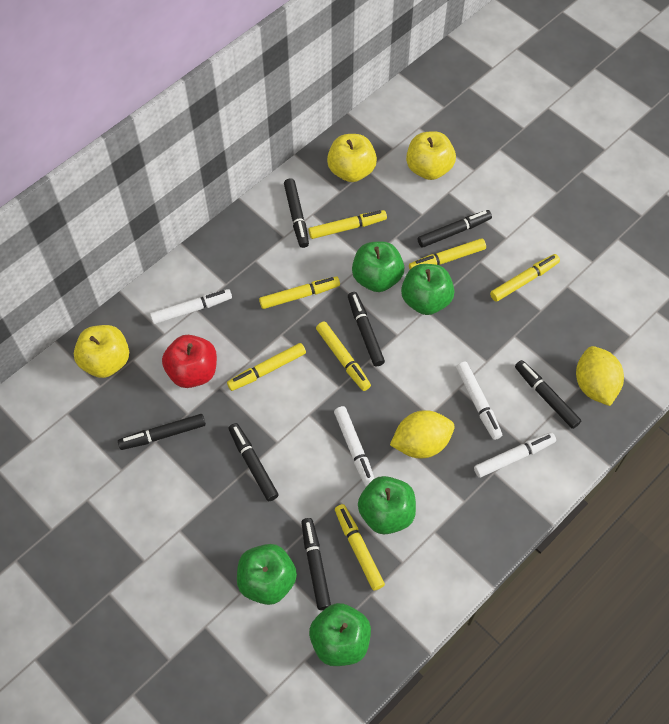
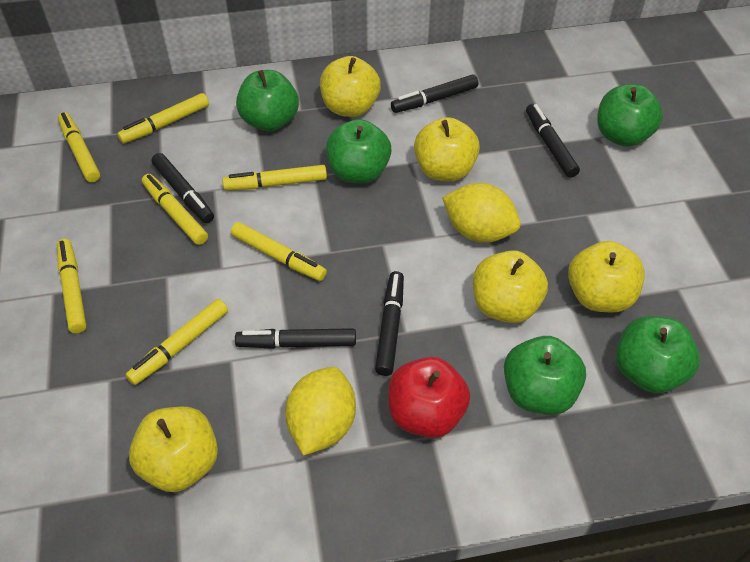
black marker: 7 -> 5
white marker: 4 -> 0
yellow apple: 3 -> 5

